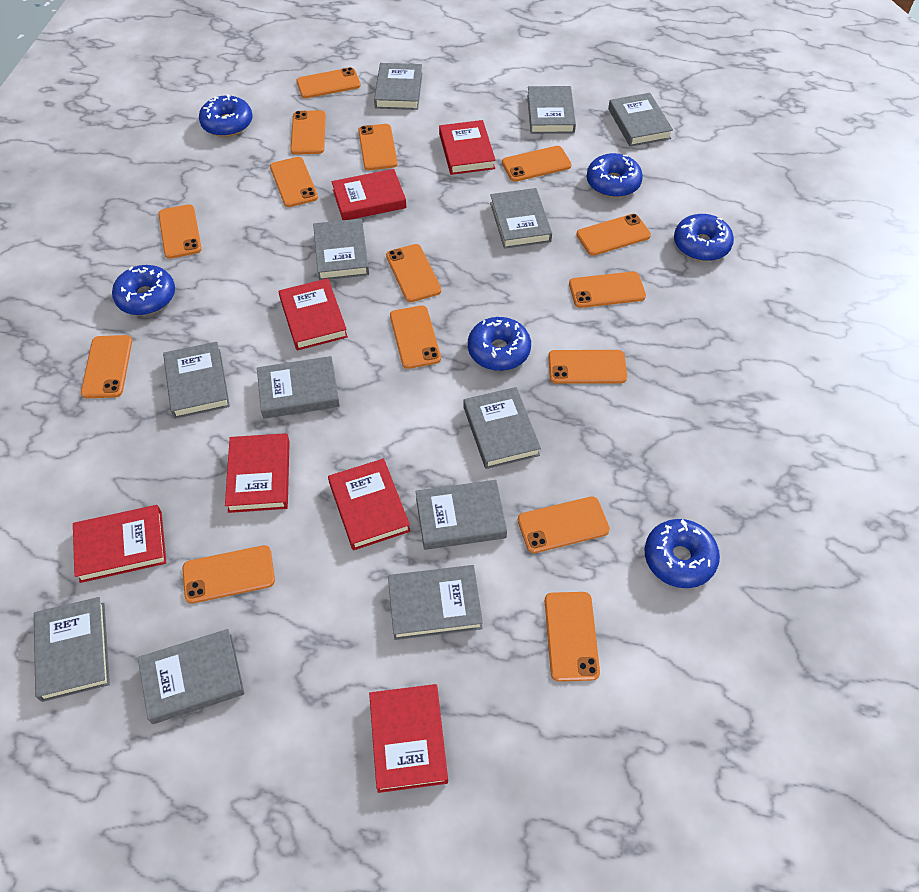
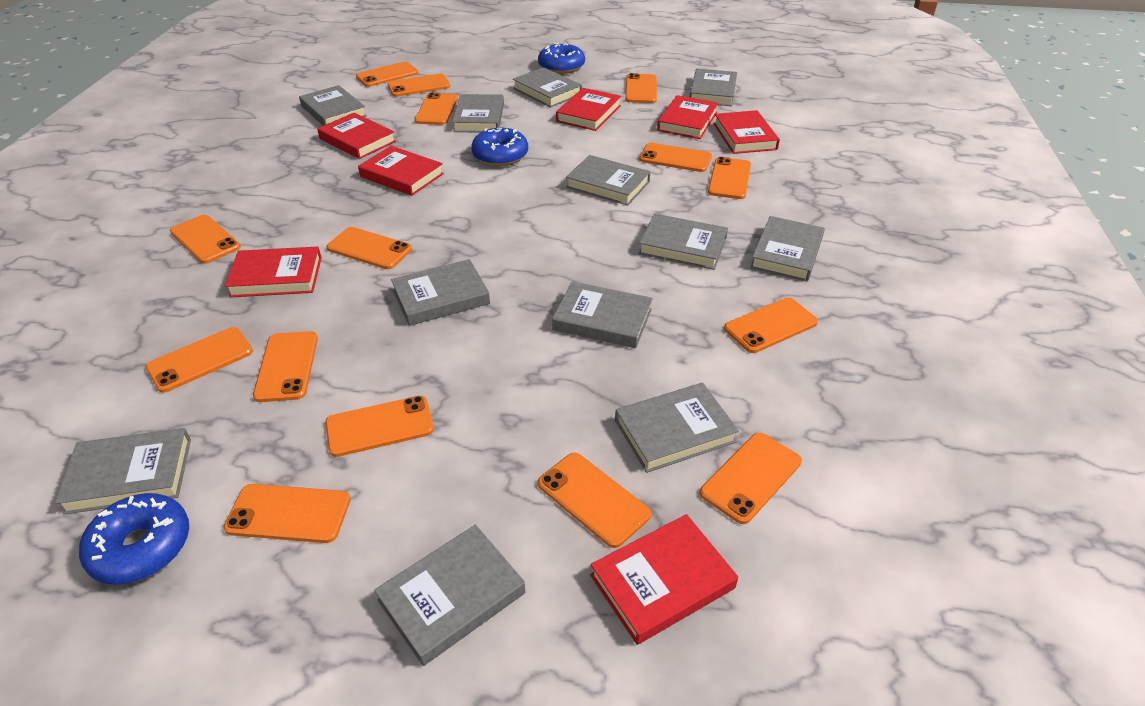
blue donut: 6 -> 3

